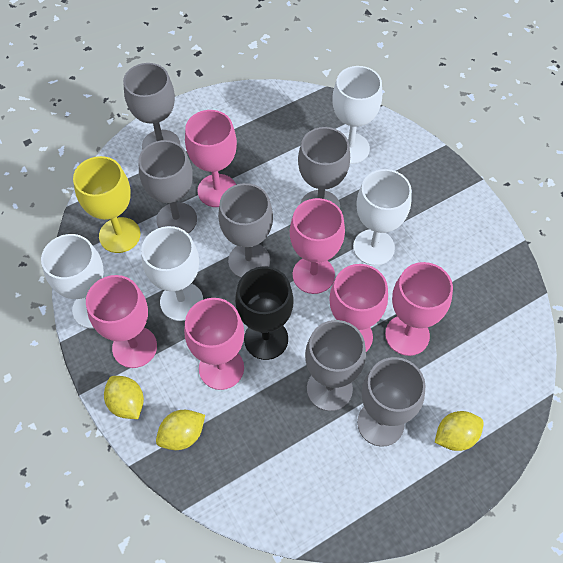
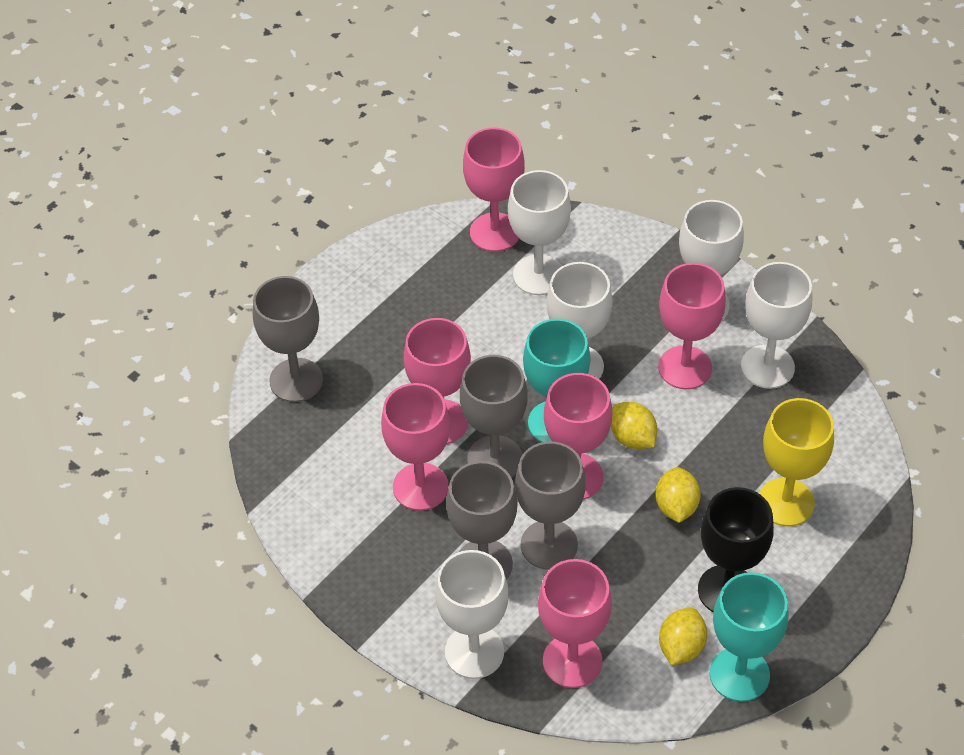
grey goblet: 6 -> 4
turquoise goblet: 0 -> 2
white goblet: 4 -> 5

